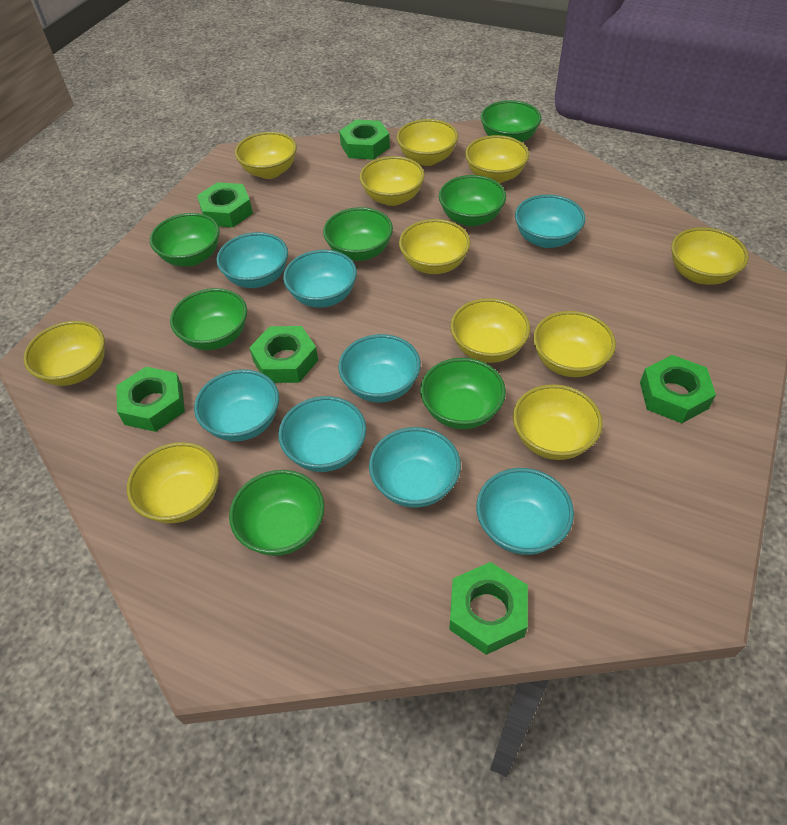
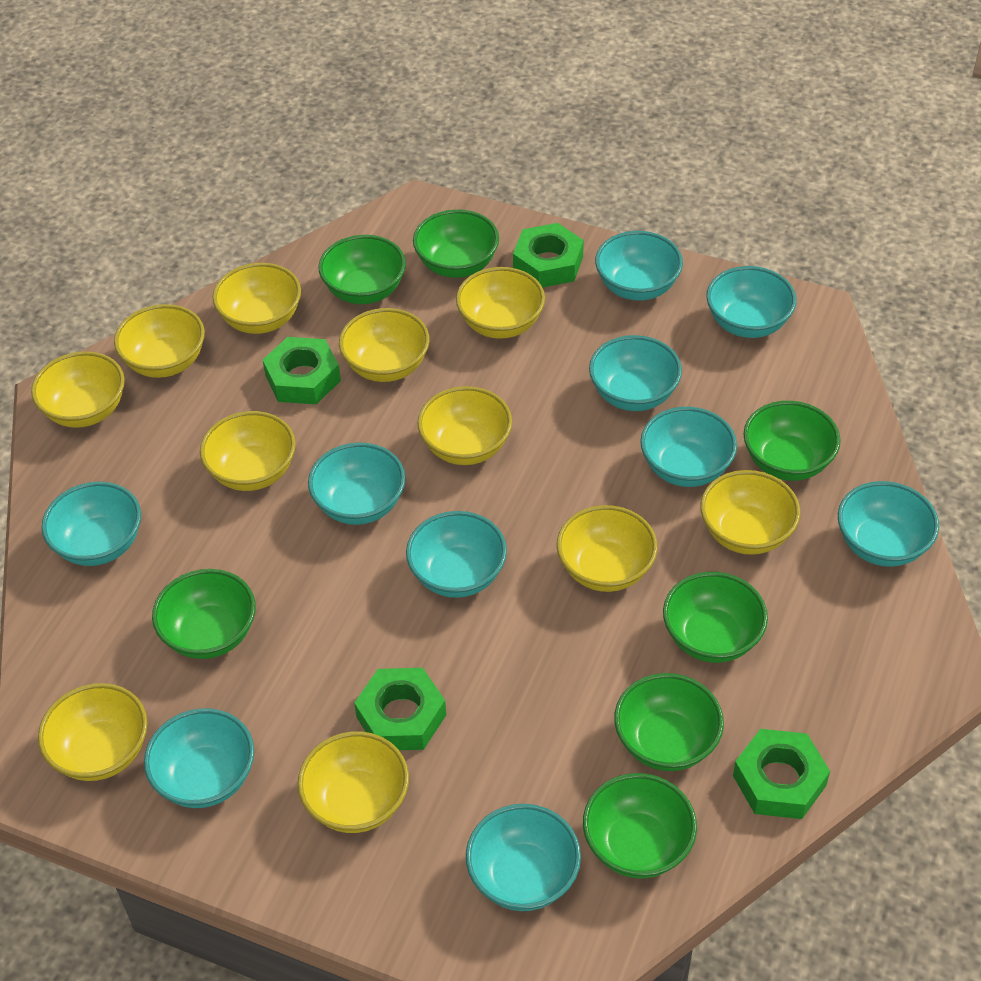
green nut: 6 -> 4
turquoise bowl: 8 -> 10

